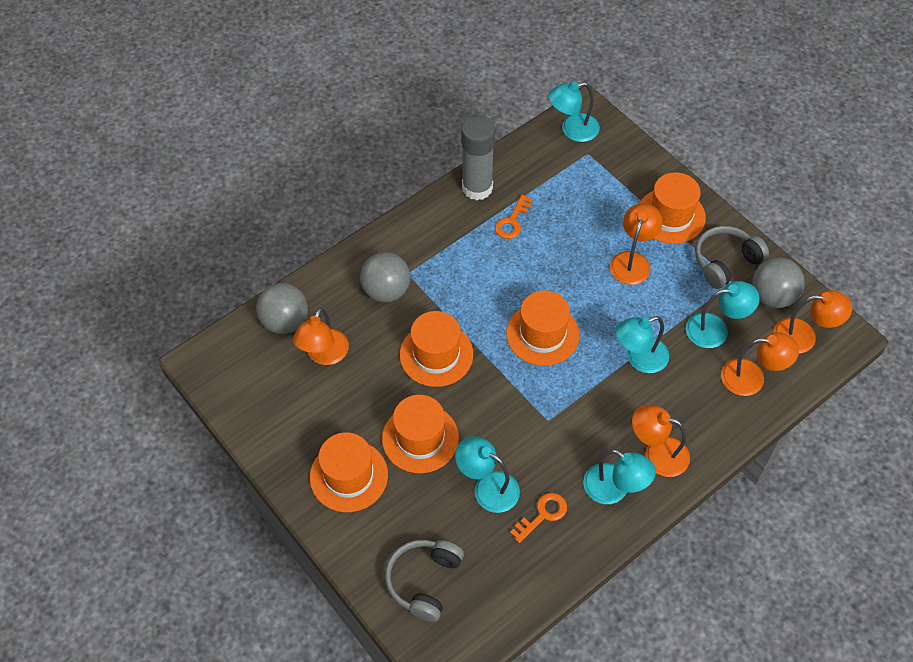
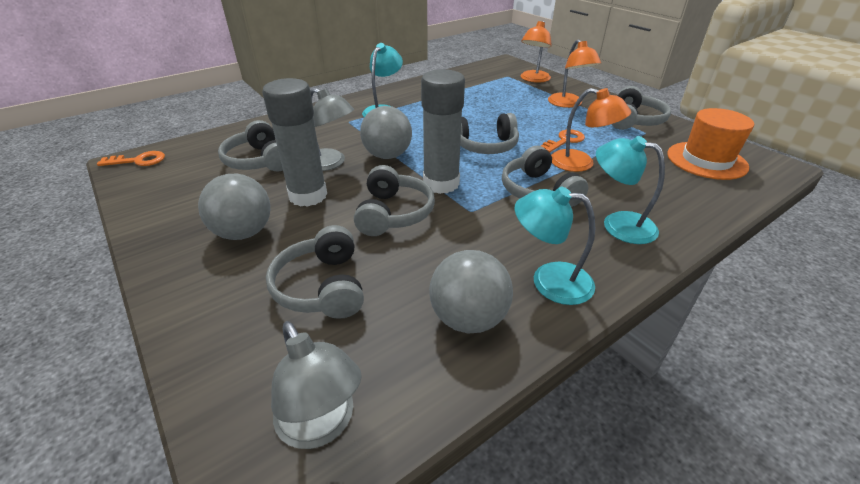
grey glue stick: 1 -> 2
grey headphones: 2 -> 6
grey lamp: 0 -> 2
orange hat: 5 -> 1
orange lamp: 5 -> 3
turquoise lamp: 5 -> 3

